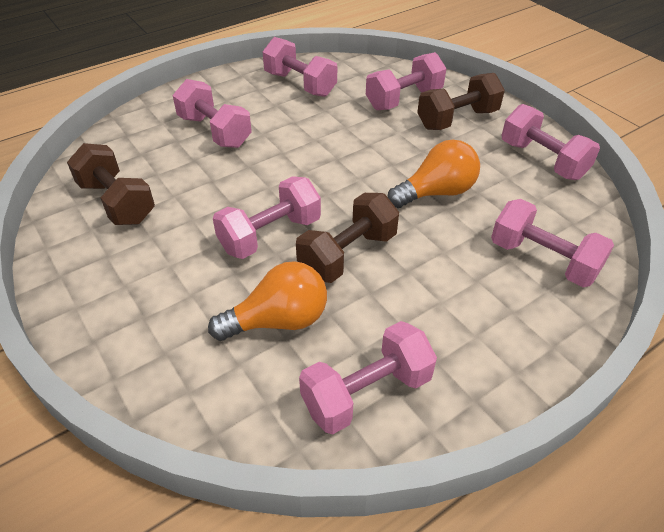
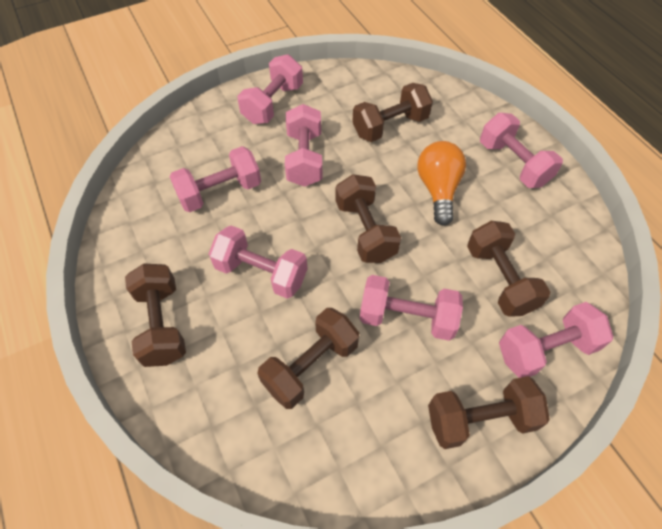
brown dumbbell: 3 -> 6
orange light bulb: 2 -> 1

